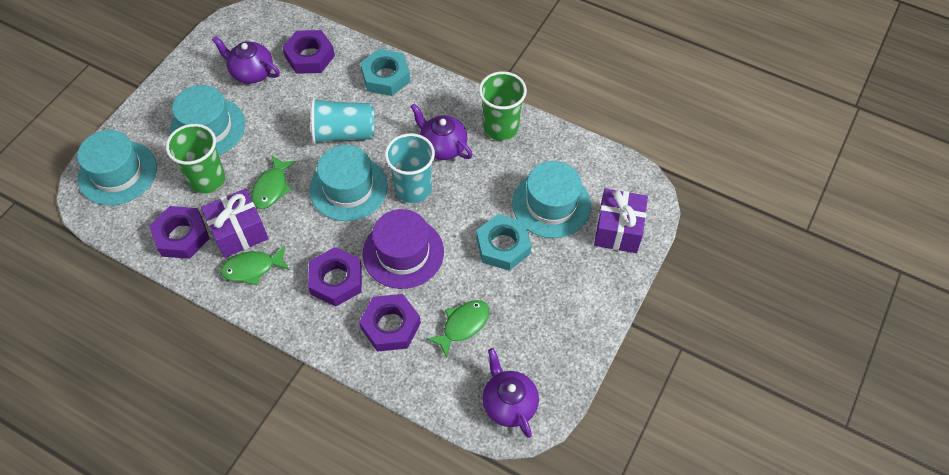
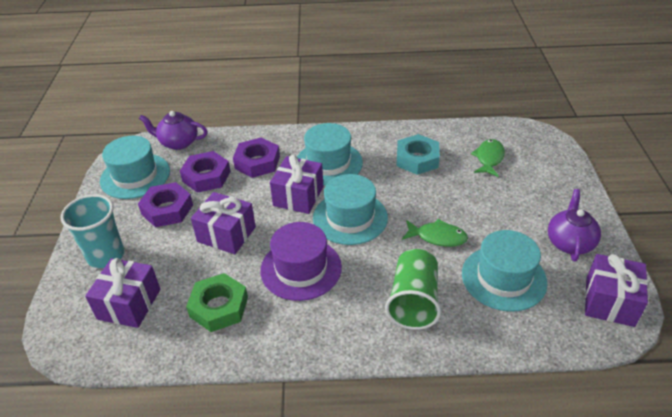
green cup: 2 -> 1
green fish: 3 -> 2
green nut: 0 -> 1
purple gift: 2 -> 4
purple nut: 4 -> 3
purple teapot: 3 -> 2
turquoise cup: 2 -> 1
turquoise nut: 2 -> 1

